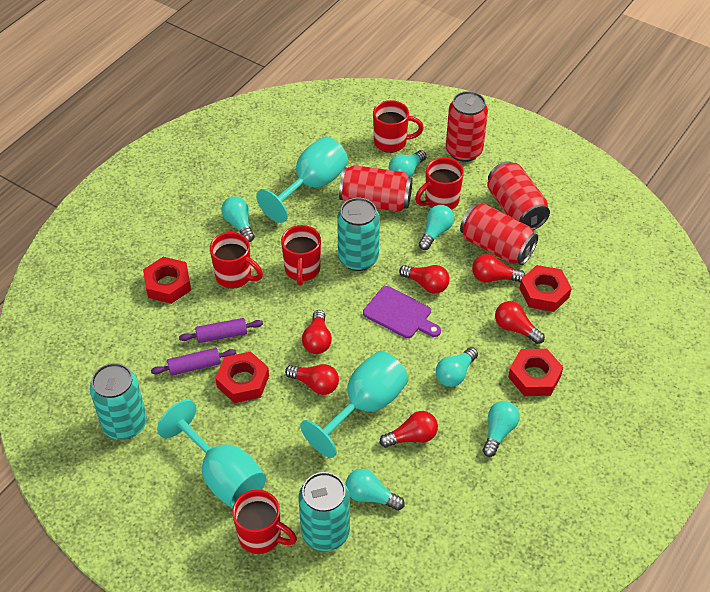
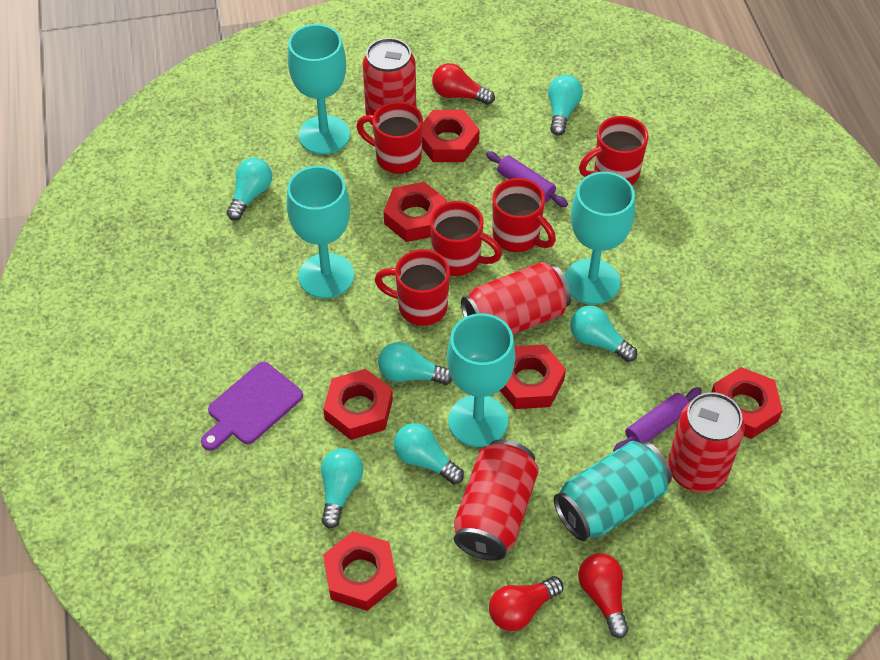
red light bulb: 6 -> 3
red nut: 4 -> 6
turquoise can: 3 -> 1
turquoise goblet: 3 -> 4

